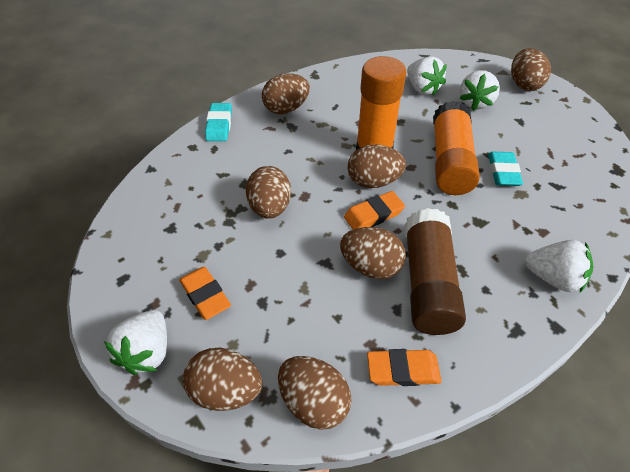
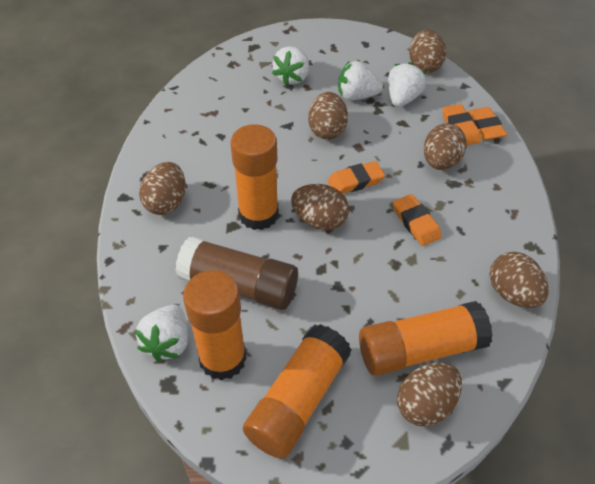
orange eraser: 3 -> 4
orange glue stick: 2 -> 4
turquoise eraser: 2 -> 0

